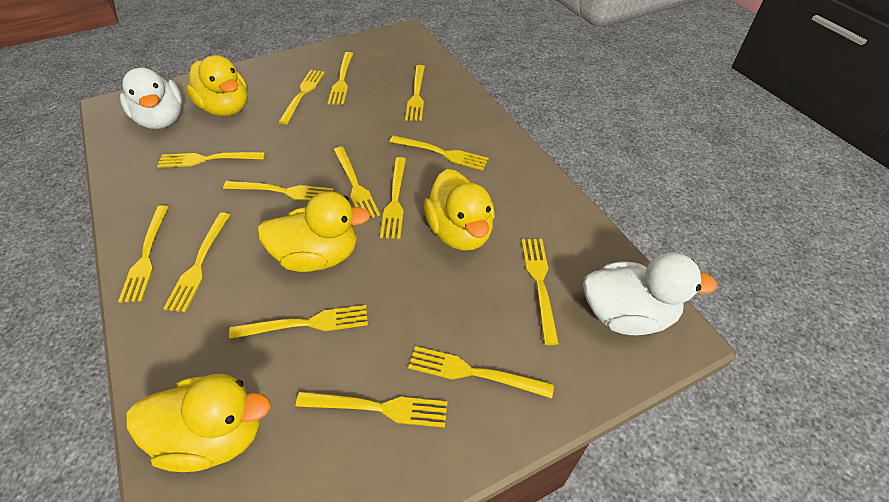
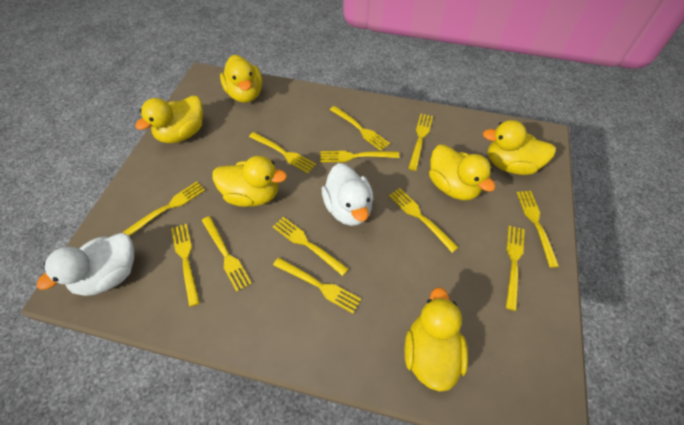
yellow duck: 4 -> 6
yellow fork: 14 -> 12

